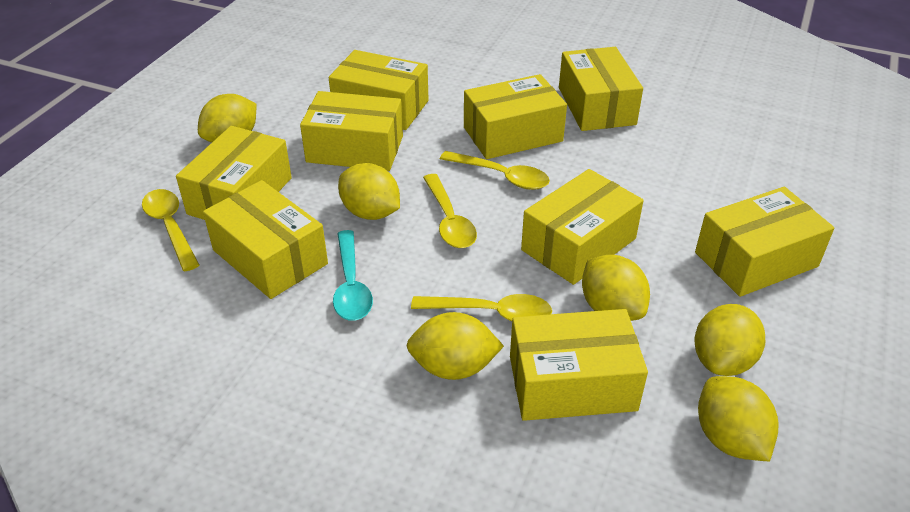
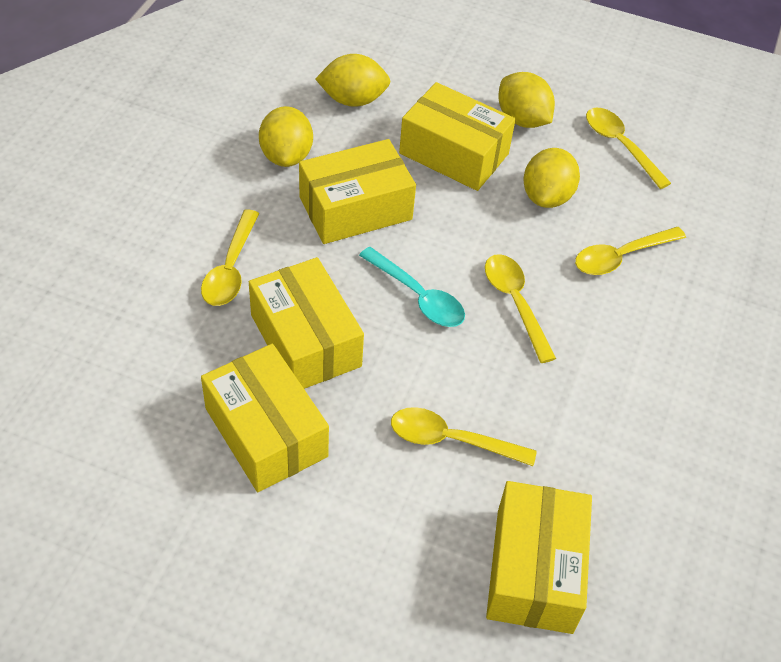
yellow box: 9 -> 5
yellow lemon: 6 -> 4
yellow spoon: 4 -> 5

